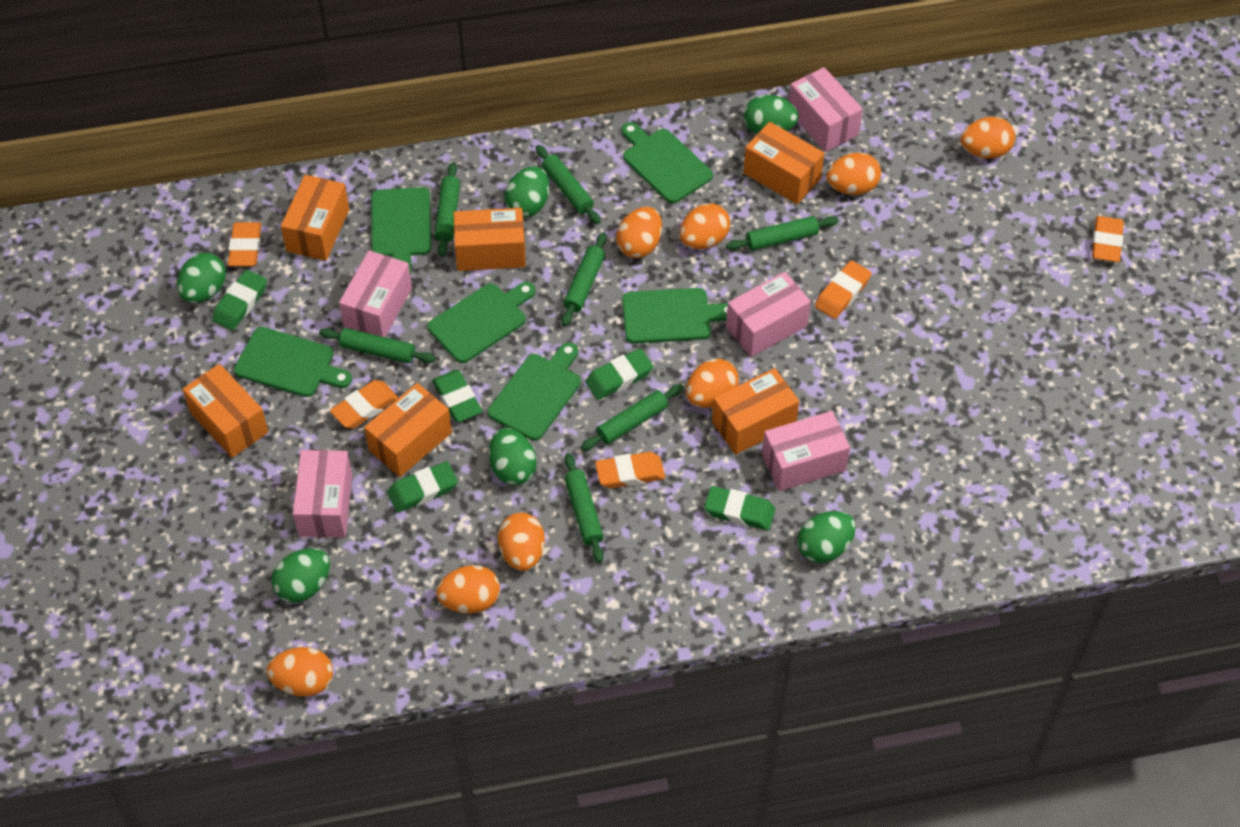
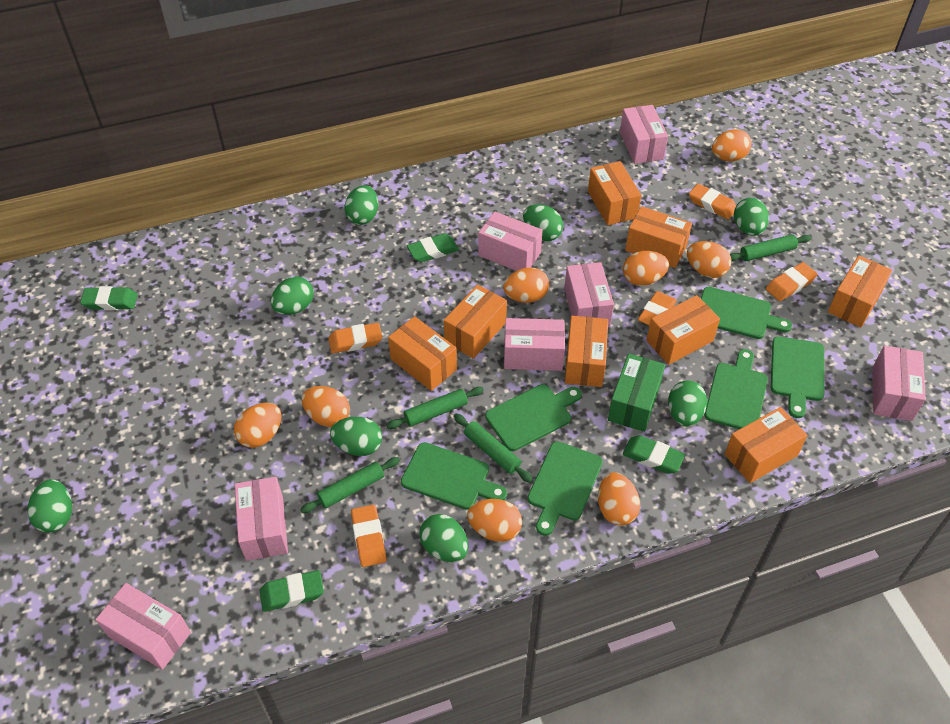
green box: 0 -> 1
green egg: 6 -> 8
green eraser: 5 -> 4
green rolling pin: 7 -> 4
orange box: 6 -> 8
pink box: 5 -> 7

